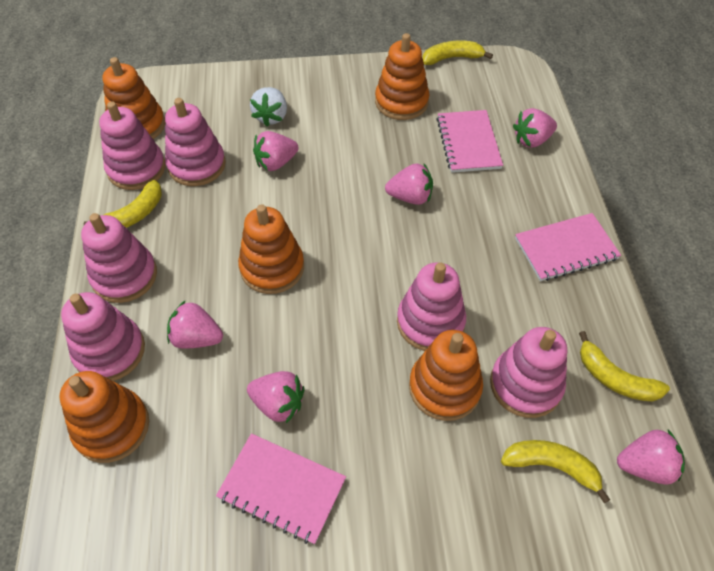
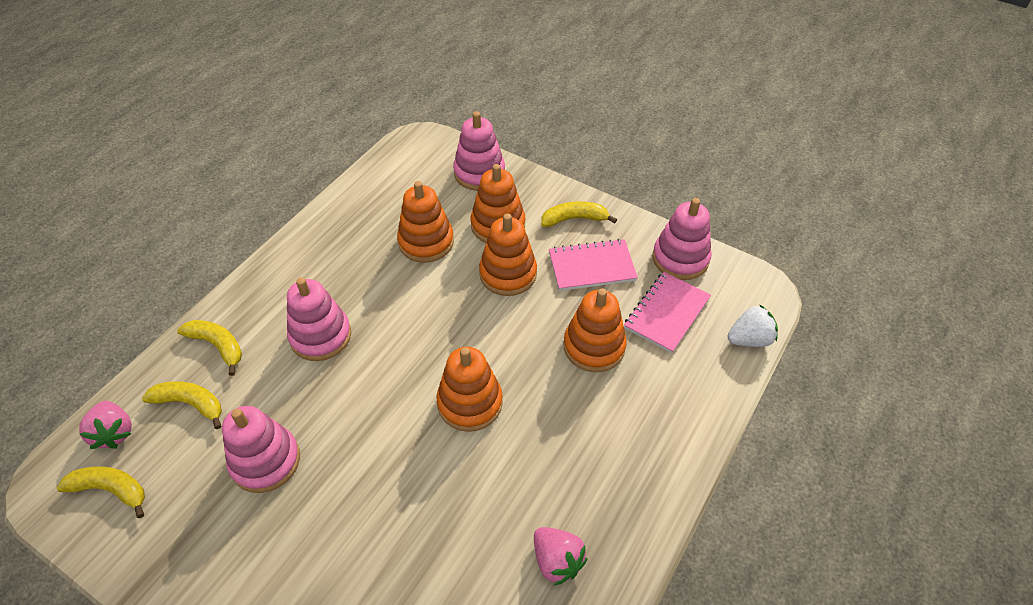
pink notebook: 3 -> 2
pink stacking toy: 6 -> 4
pink strawberry: 6 -> 2

